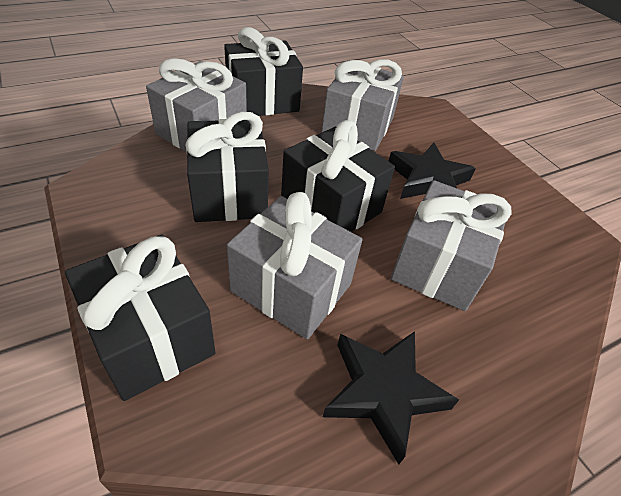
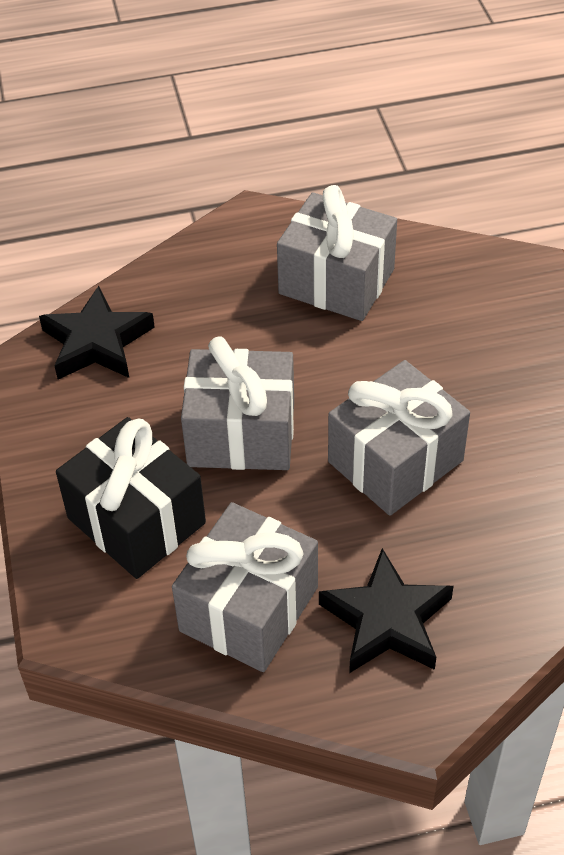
black gift: 4 -> 1

